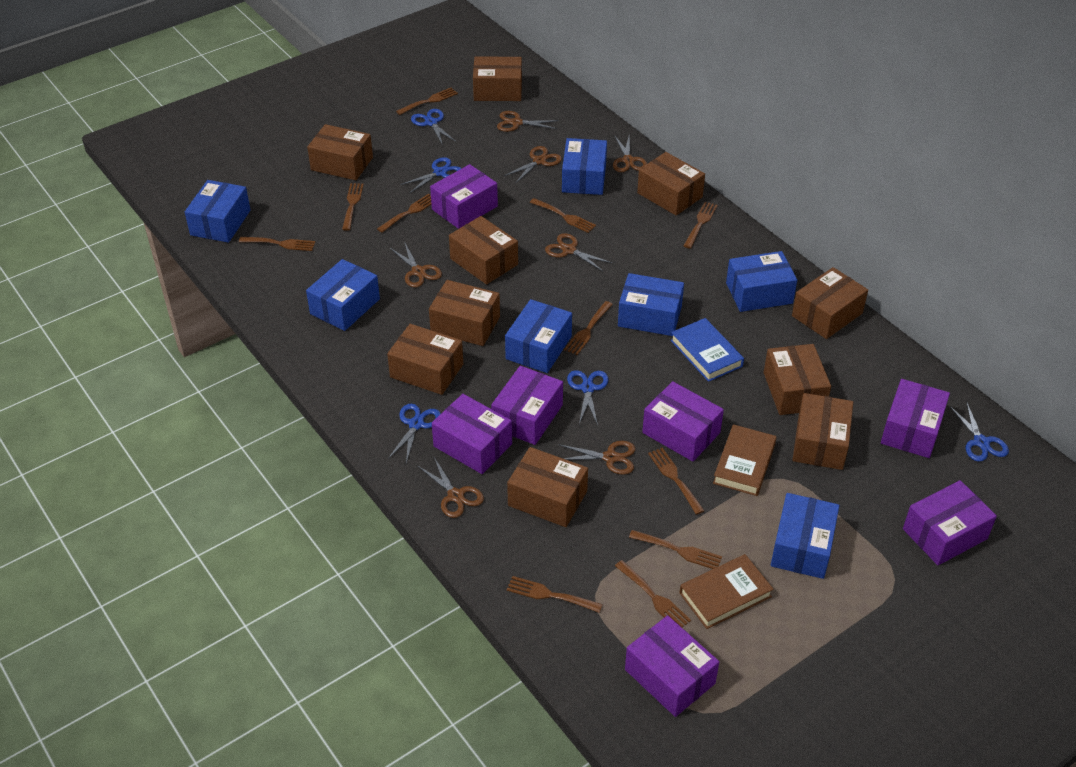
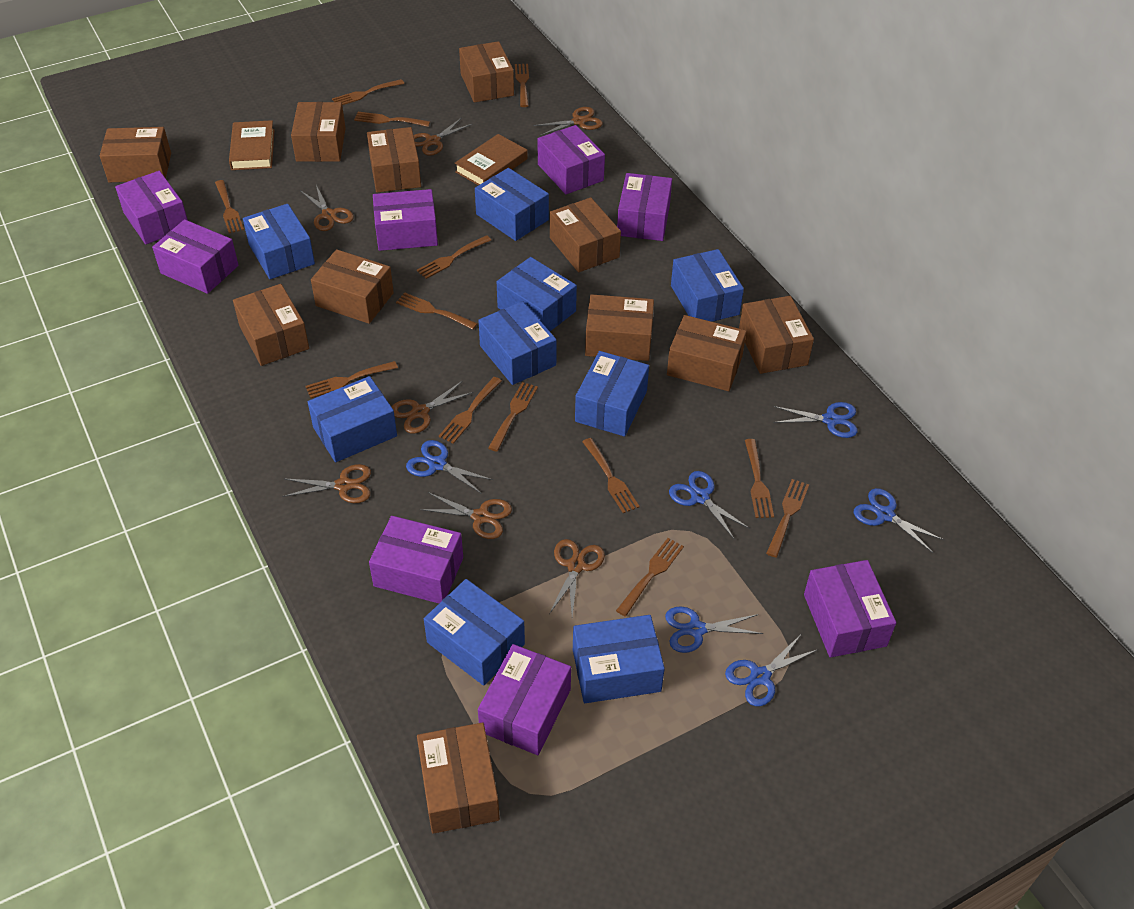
blue book: 1 -> 0
blue box: 7 -> 9
blue scissors: 5 -> 6
brown box: 10 -> 11
brown fork: 11 -> 13
purple box: 7 -> 8

